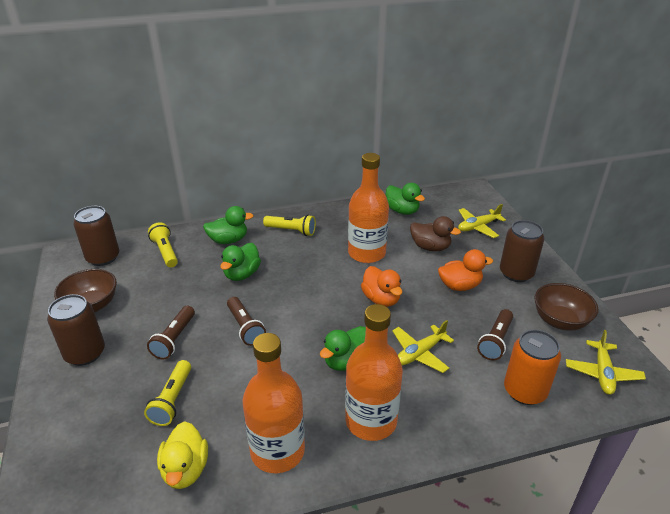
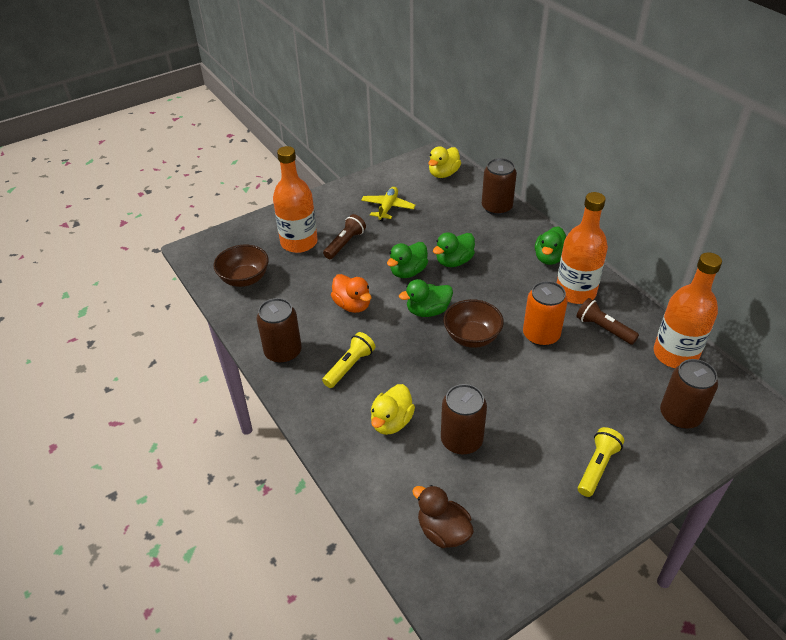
brown can: 3 -> 4
brown flashlight: 3 -> 2
orange duck: 2 -> 1
yellow duck: 1 -> 2
yellow flashlight: 3 -> 2
yellow plane: 3 -> 1

